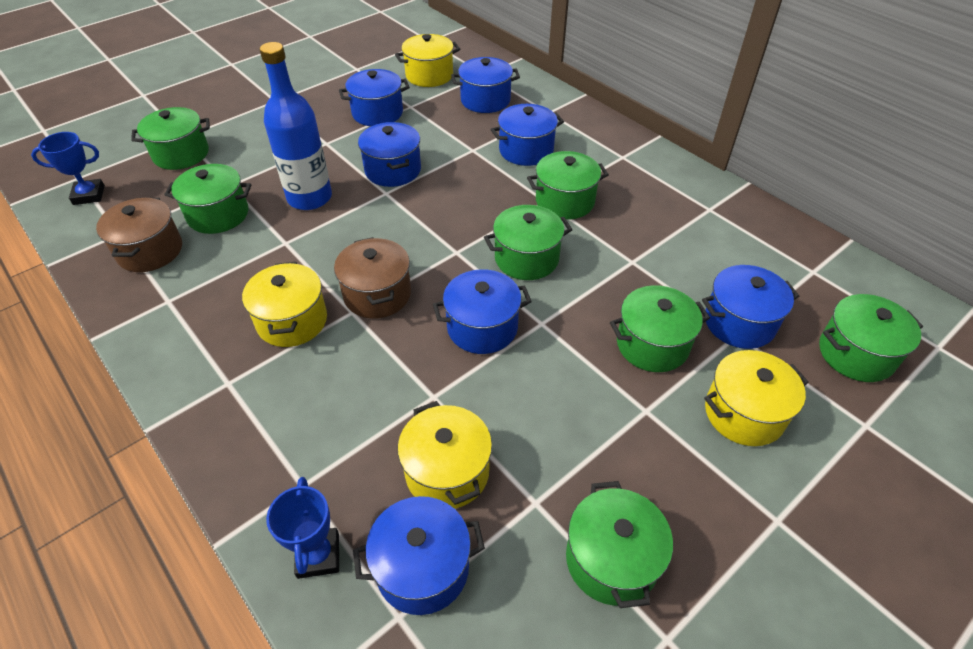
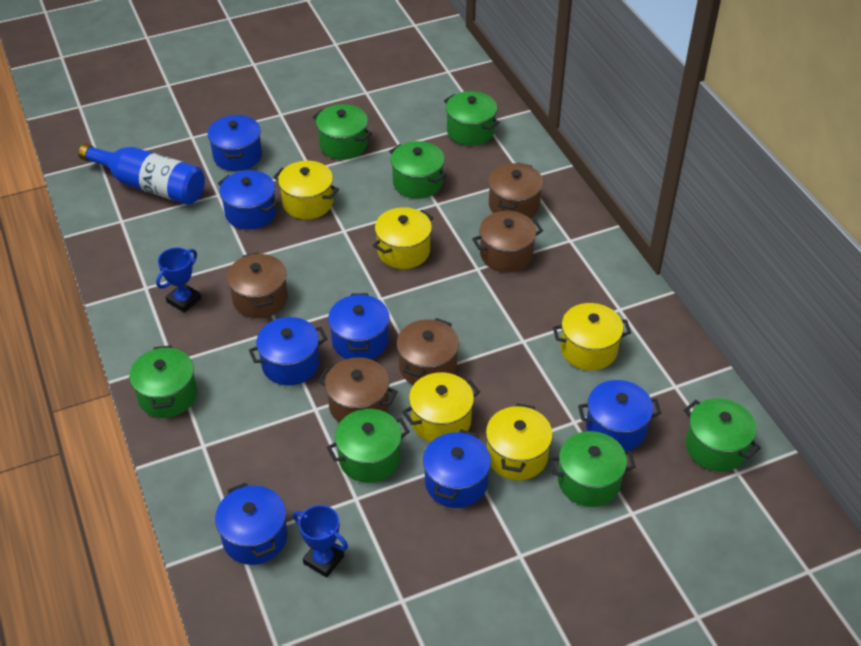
brown pot: 2 -> 5
yellow pot: 4 -> 5

